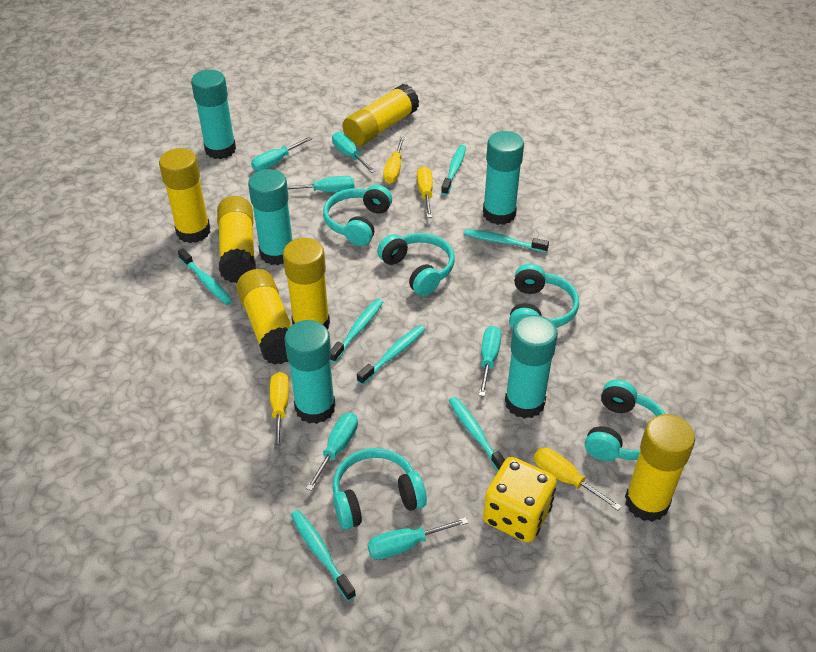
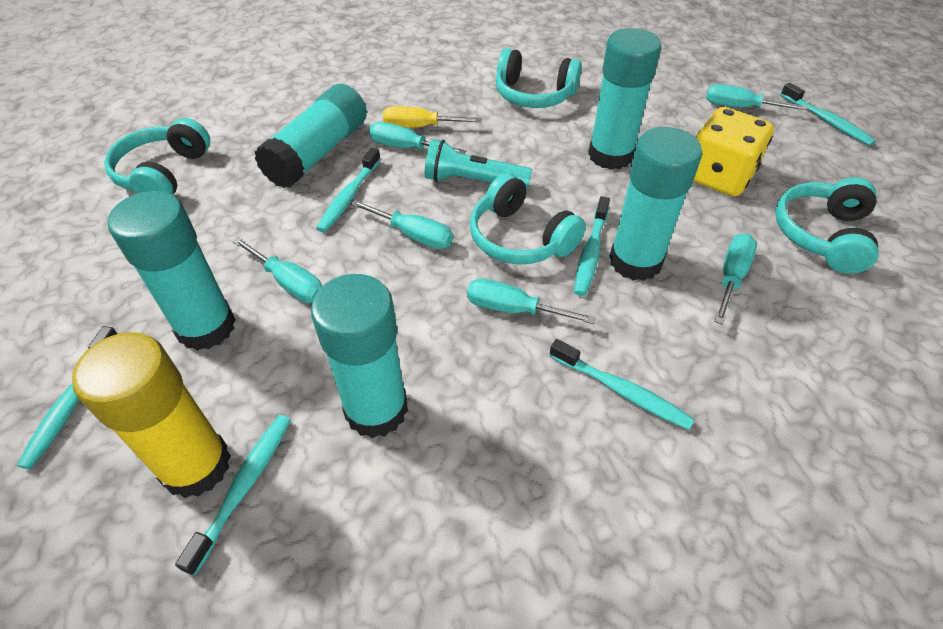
turquoise flashlight: 0 -> 1
turquoise headphones: 5 -> 4
turquoise toothbrush: 7 -> 6
yellow glue stick: 6 -> 1
yellow screwdriver: 4 -> 1

